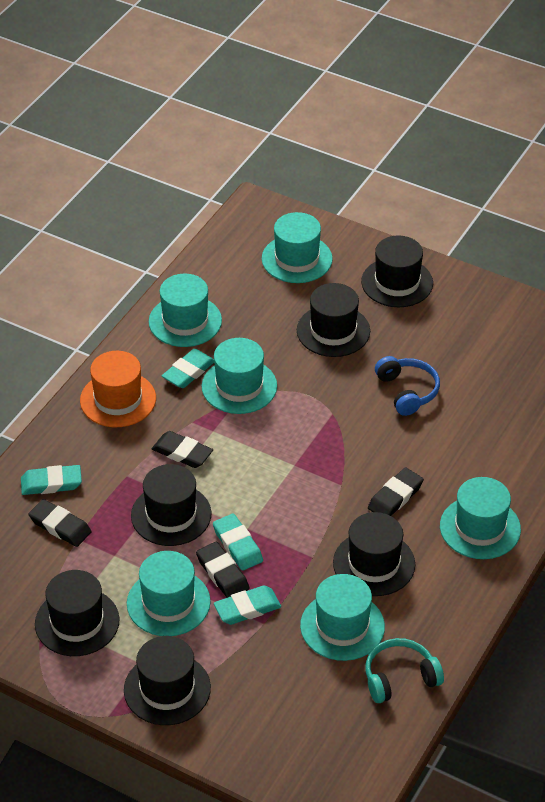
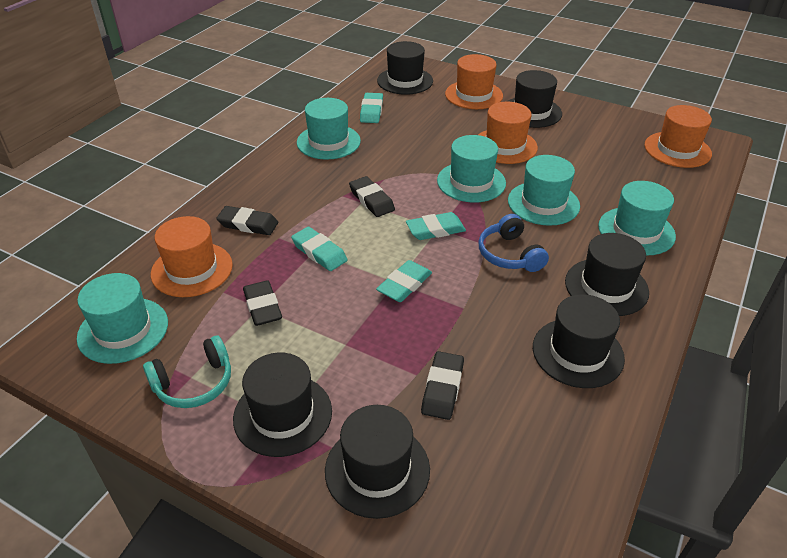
orange hat: 1 -> 4
turquoise hat: 6 -> 5

